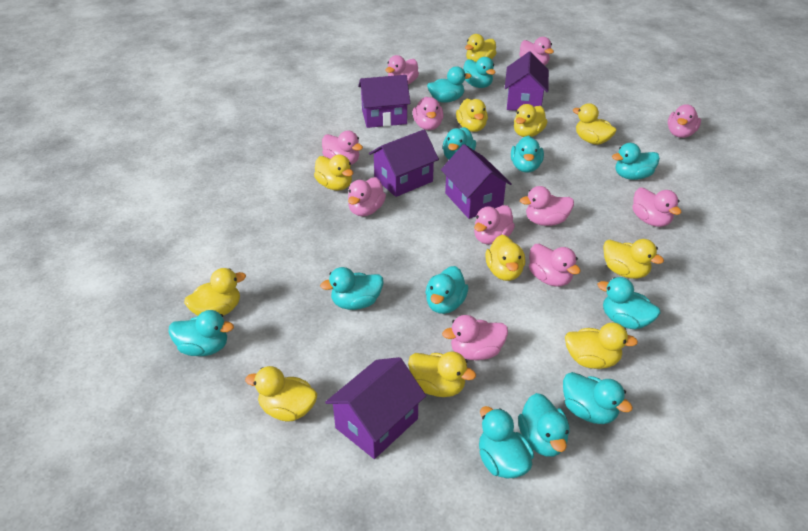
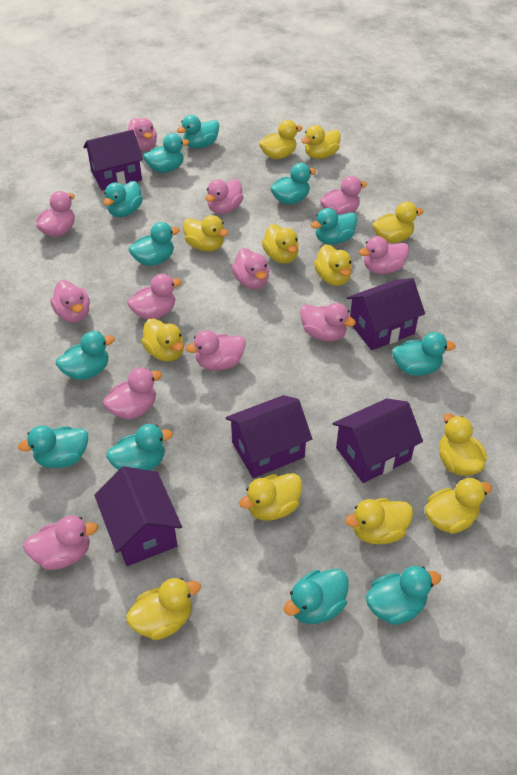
pink duck: 11 -> 12
yellow duck: 11 -> 12

